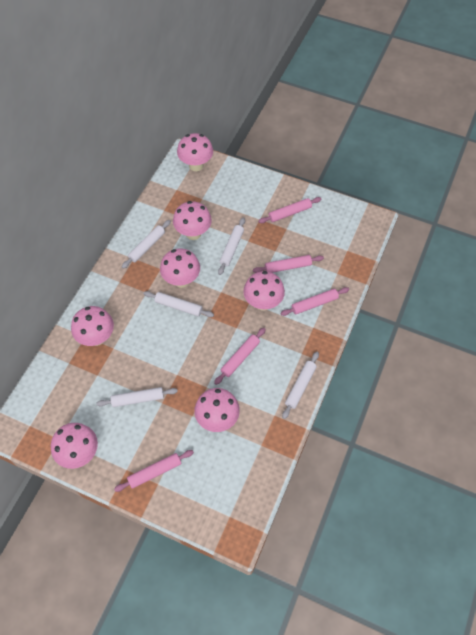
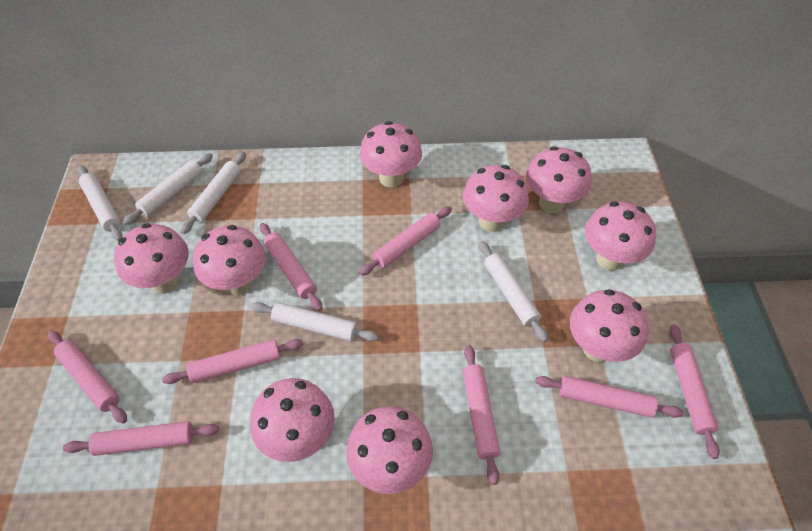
pink mushroom: 7 -> 9
pink rolling pin: 5 -> 8

